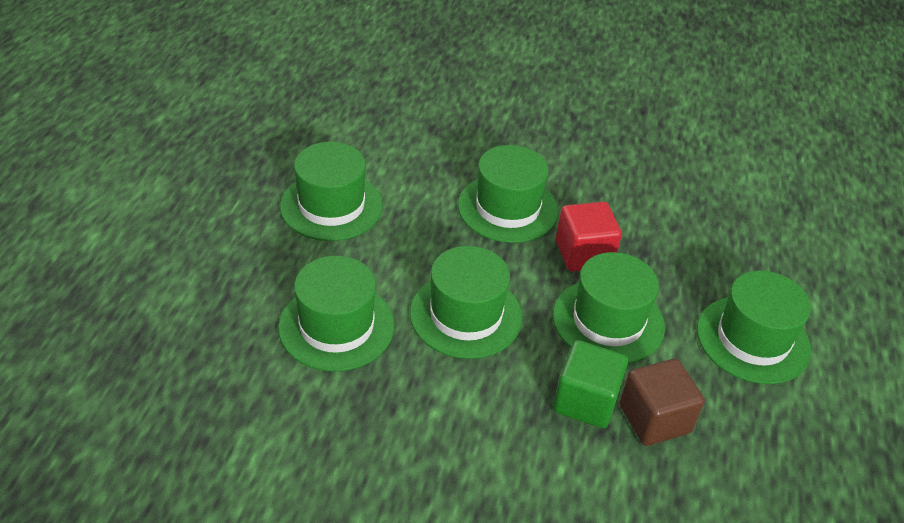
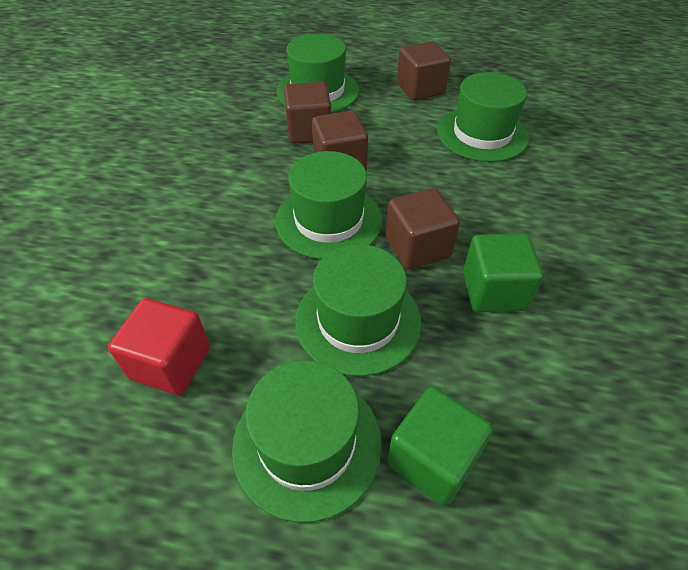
brown cube: 1 -> 4
green cube: 1 -> 2
green hat: 6 -> 5

